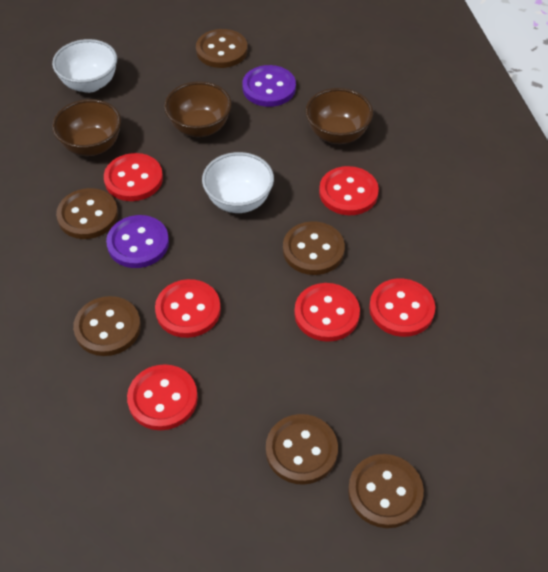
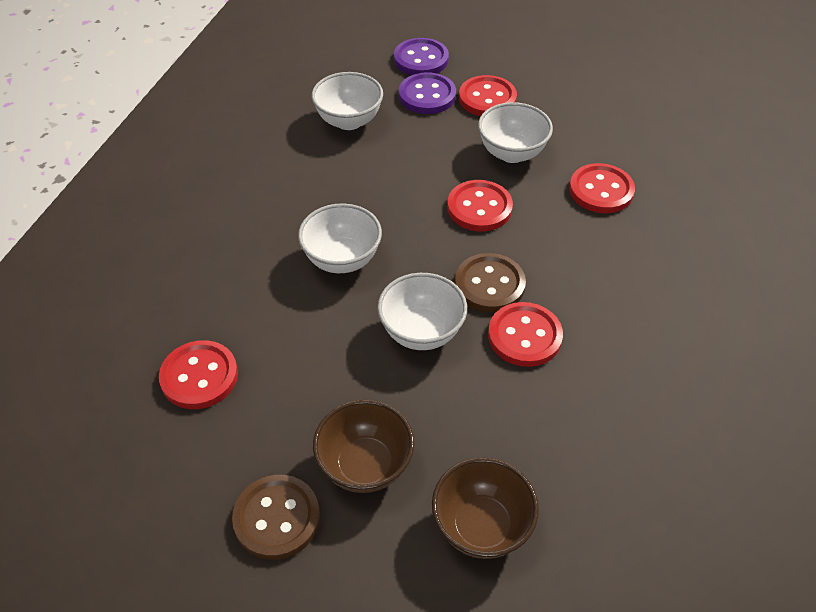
brown bowl: 3 -> 2
brown button: 6 -> 2
red button: 6 -> 5
white bowl: 2 -> 4

